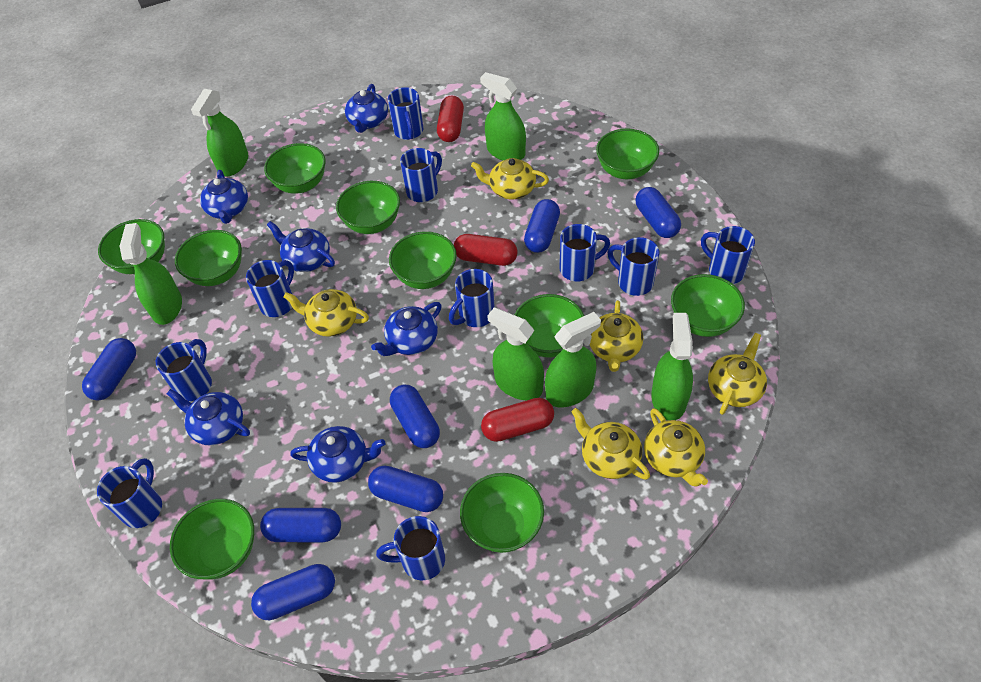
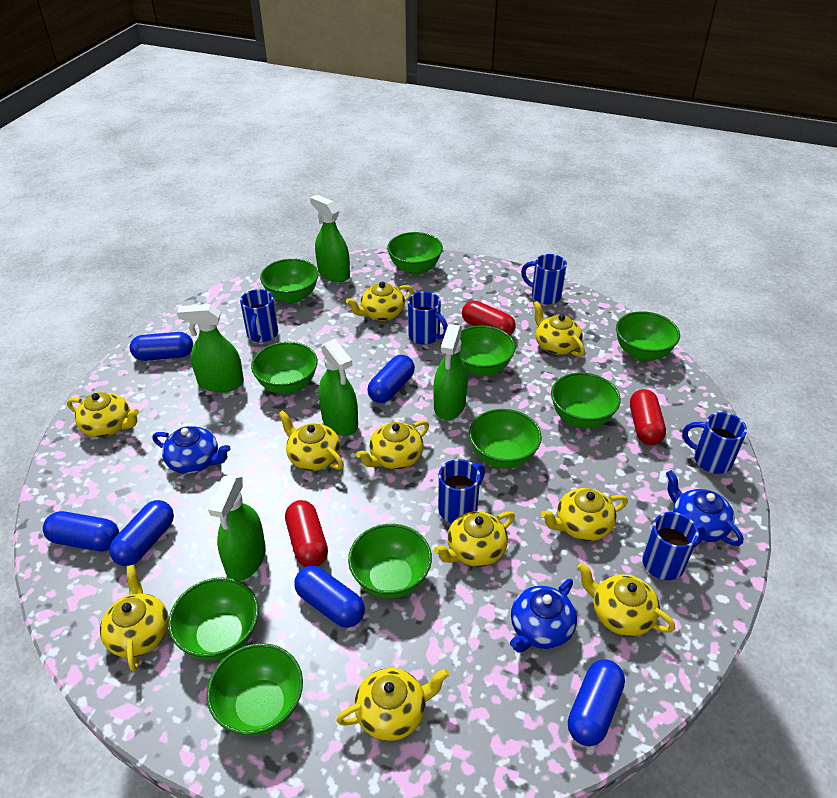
blue capsule: 7 -> 6
blue mug: 10 -> 6
blue teapot: 6 -> 3
green spray bottle: 6 -> 5
yellow teapot: 6 -> 10

